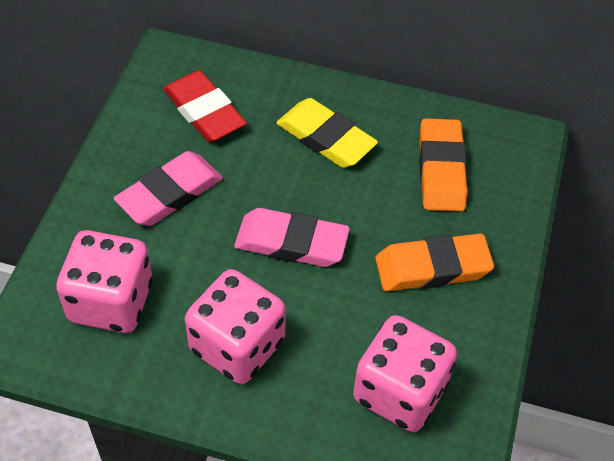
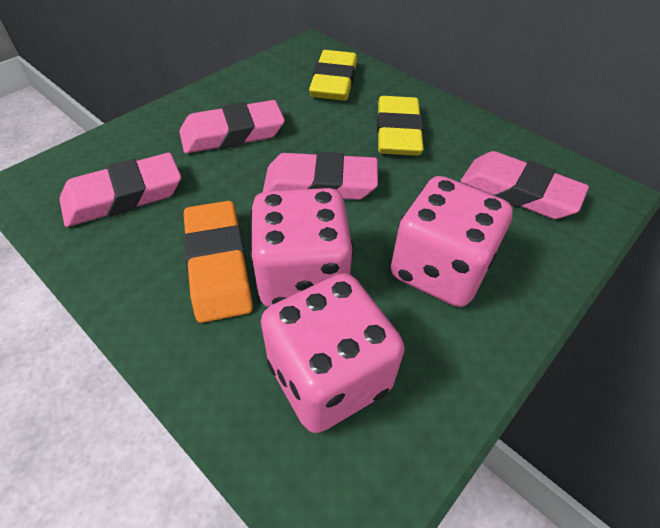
orange eraser: 2 -> 1
pink eraser: 2 -> 4
red eraser: 1 -> 0
yellow eraser: 1 -> 2

